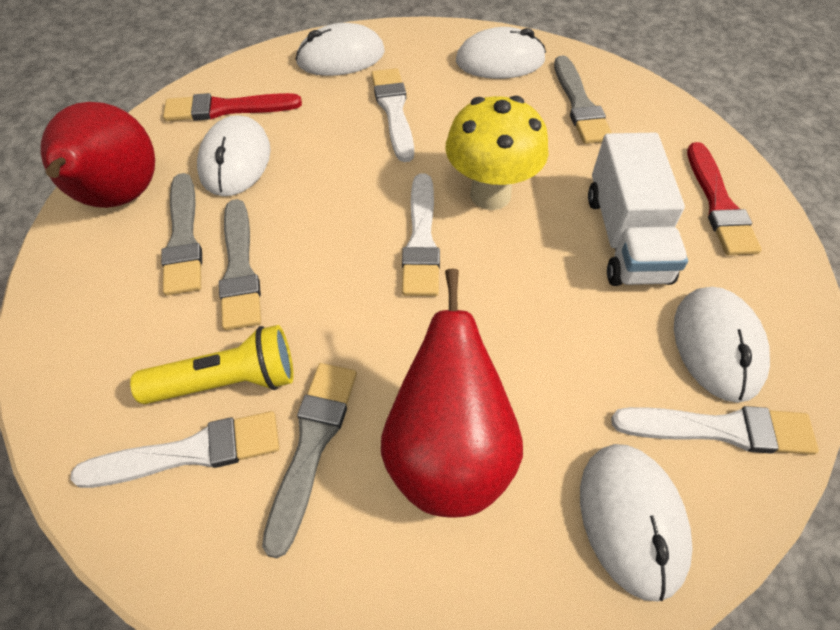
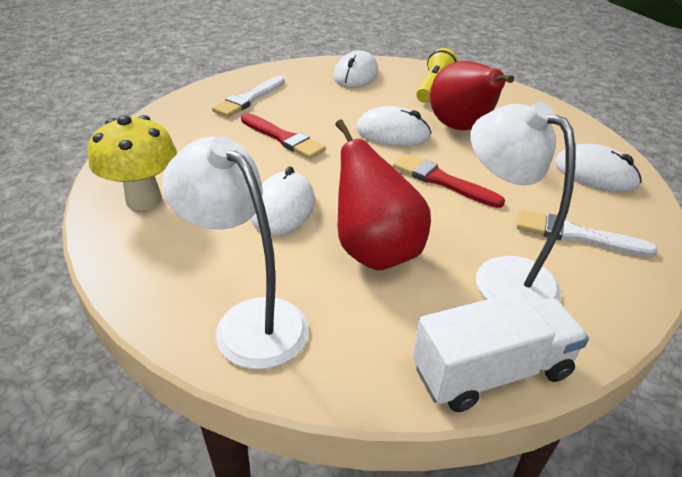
grey brush: 4 -> 0
white brush: 4 -> 2
white lamp: 0 -> 2
white mouse: 5 -> 4

